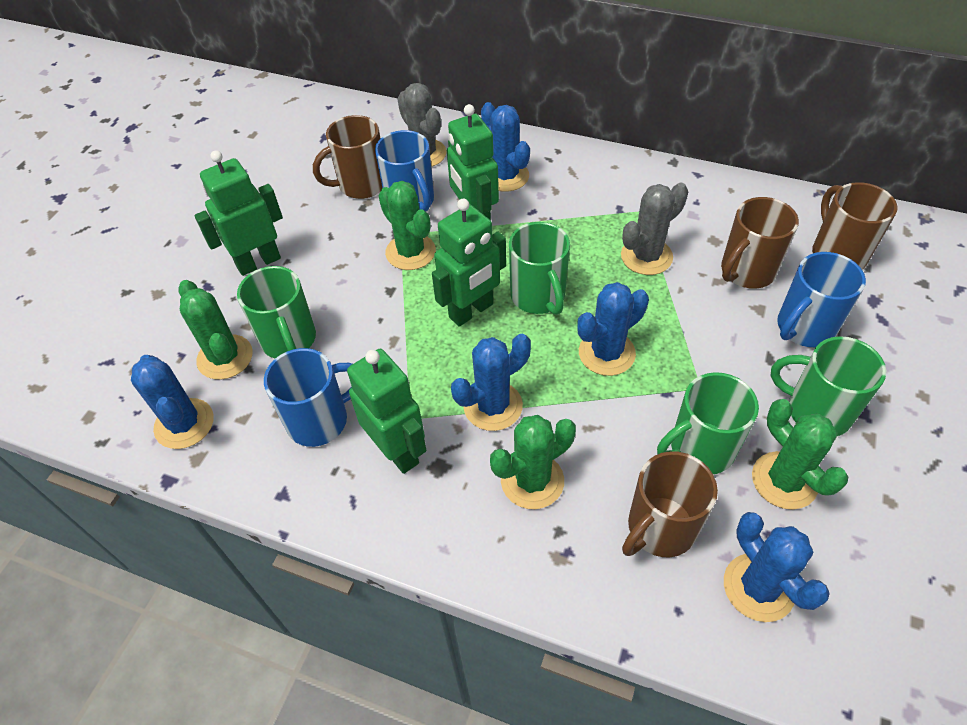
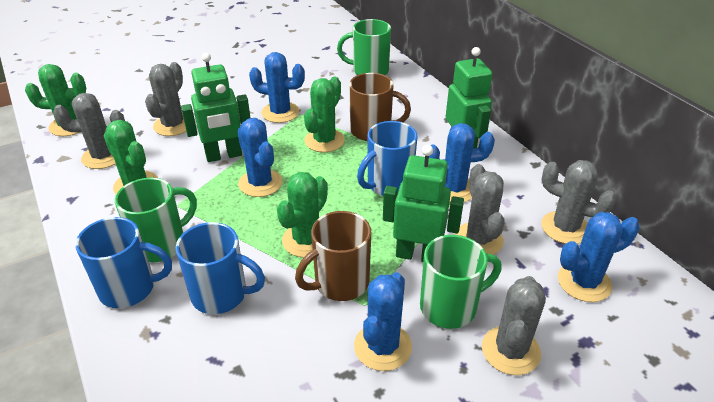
brown mug: 4 -> 2
green mug: 4 -> 3
green robot: 4 -> 3
grey cactus: 2 -> 5

